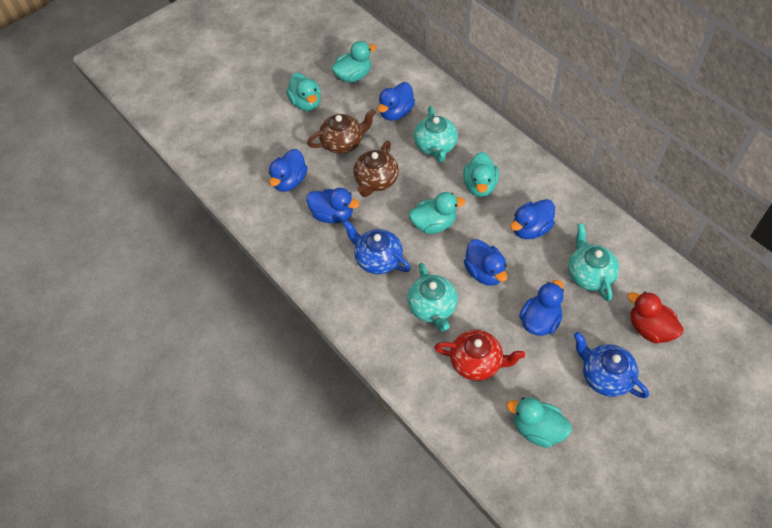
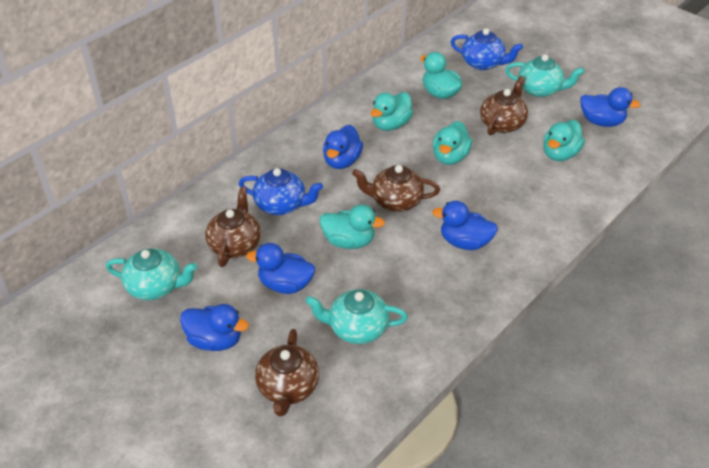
blue duck: 6 -> 5
brown teapot: 2 -> 4
red duck: 1 -> 0
red teapot: 1 -> 0

